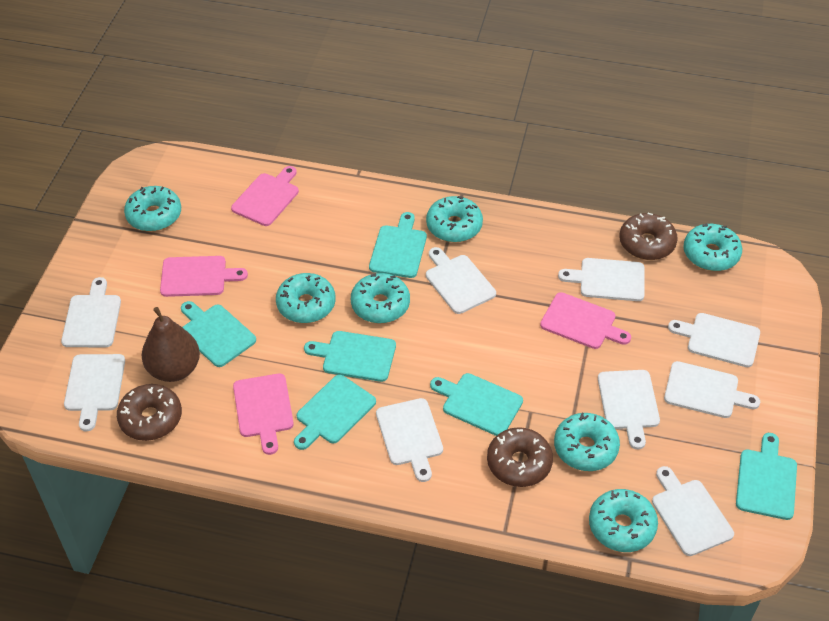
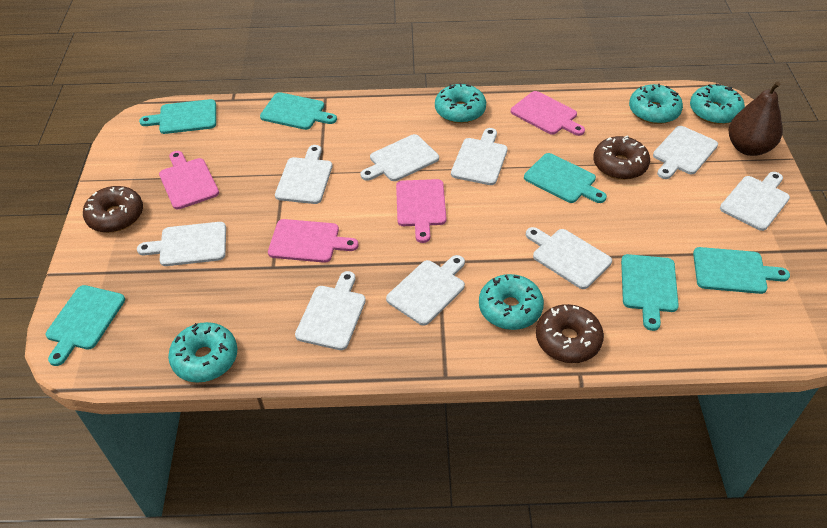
turquoise donut: 7 -> 5

